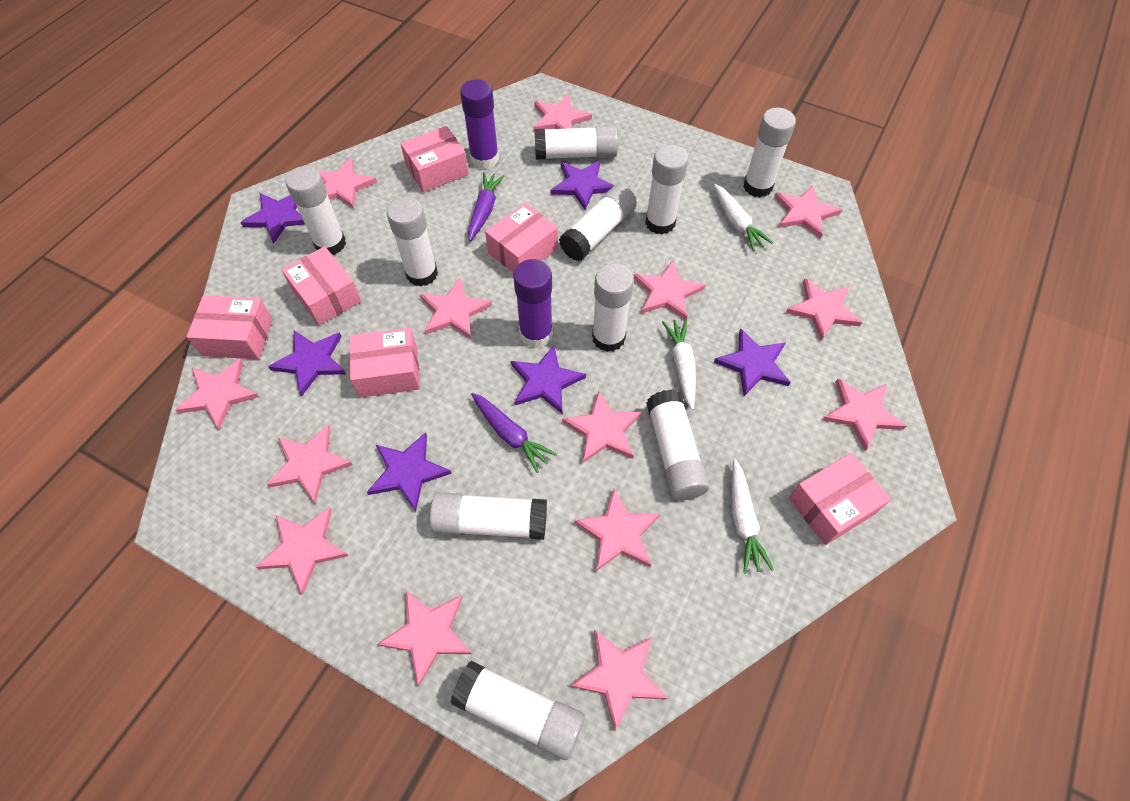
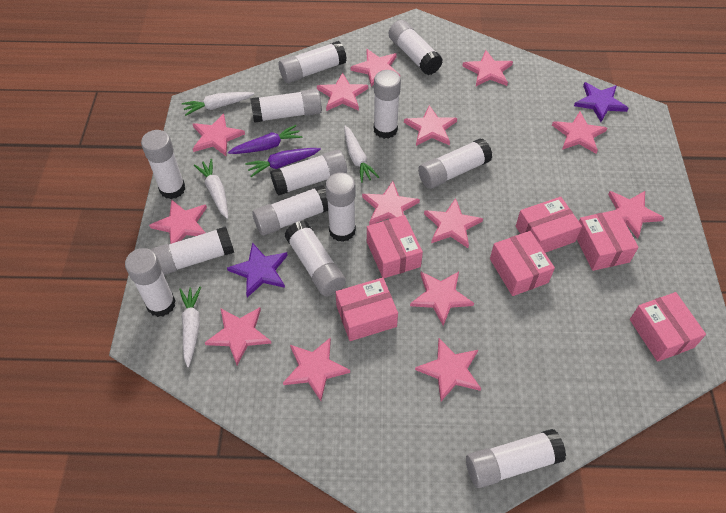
purple glue stick: 2 -> 0
purple star: 6 -> 2
white carrot: 3 -> 4
white glue stick: 10 -> 13

